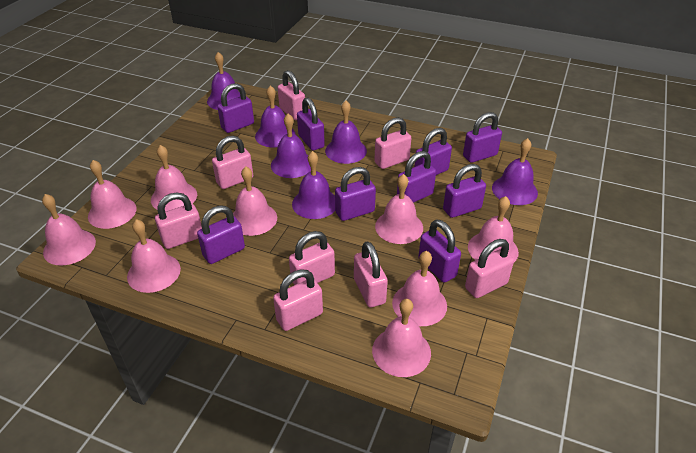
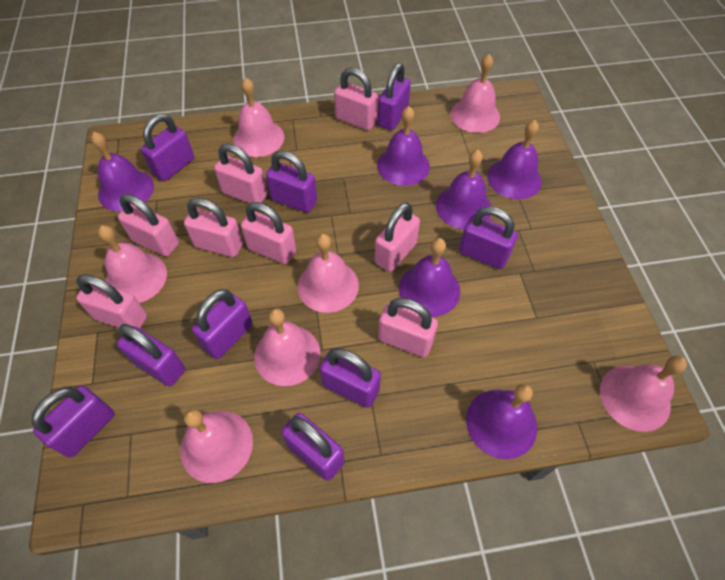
pink bell: 9 -> 7

